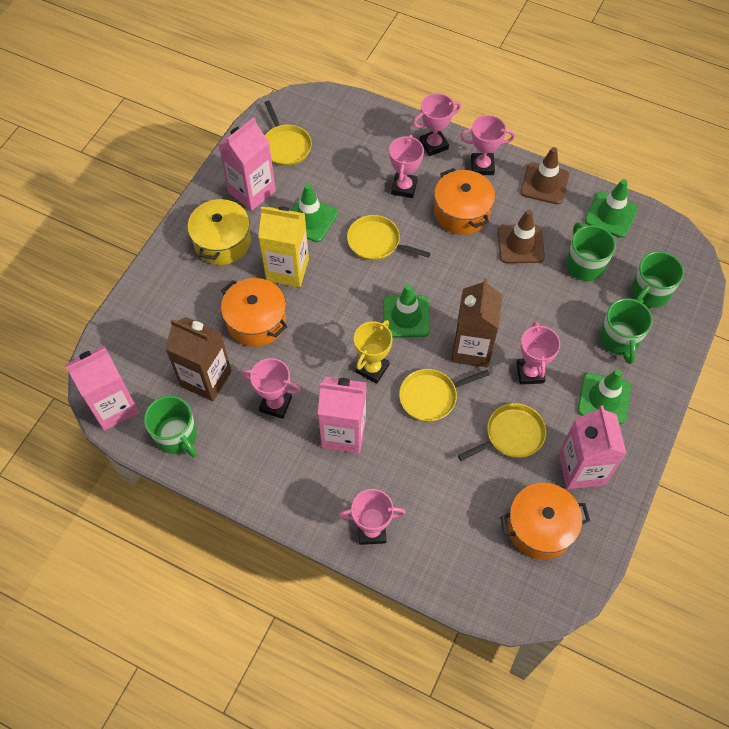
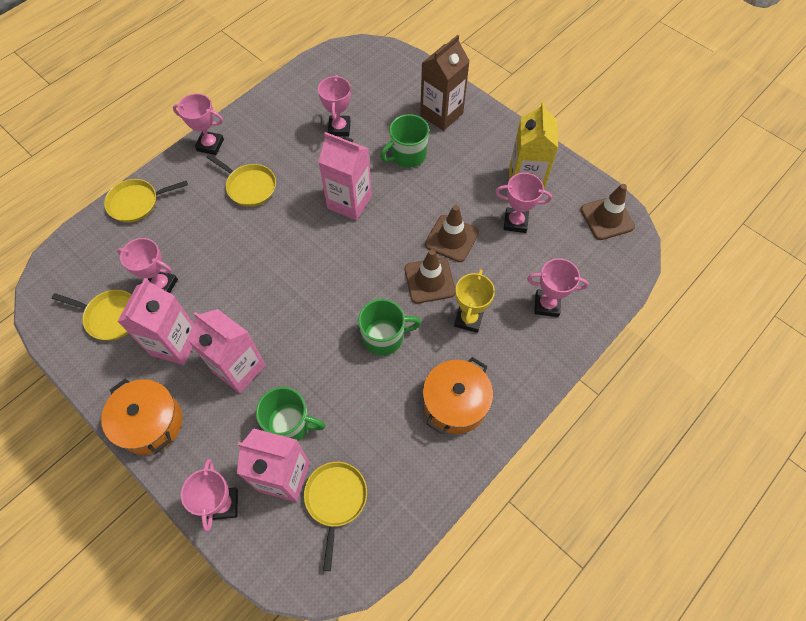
brown carton: 2 -> 1
brown traffic cone: 2 -> 3
green mug: 4 -> 3
green traffic cone: 4 -> 0
orange pot: 3 -> 2
yellow pot: 1 -> 0

